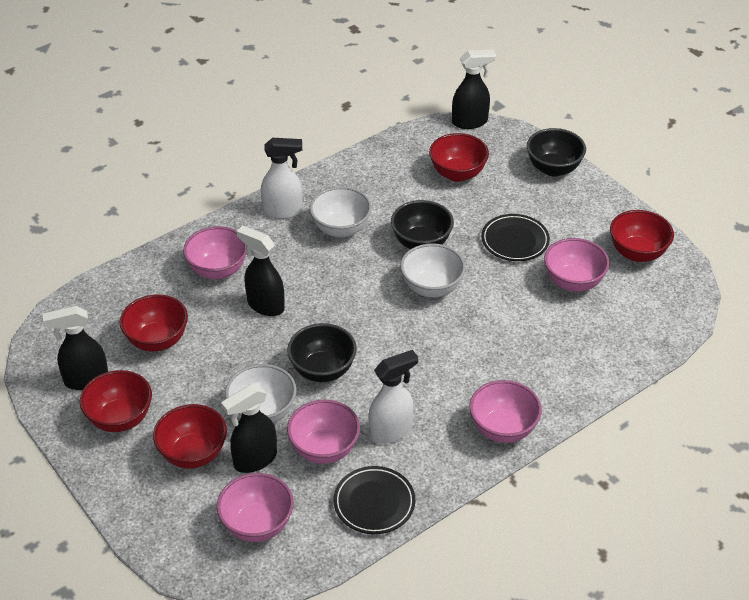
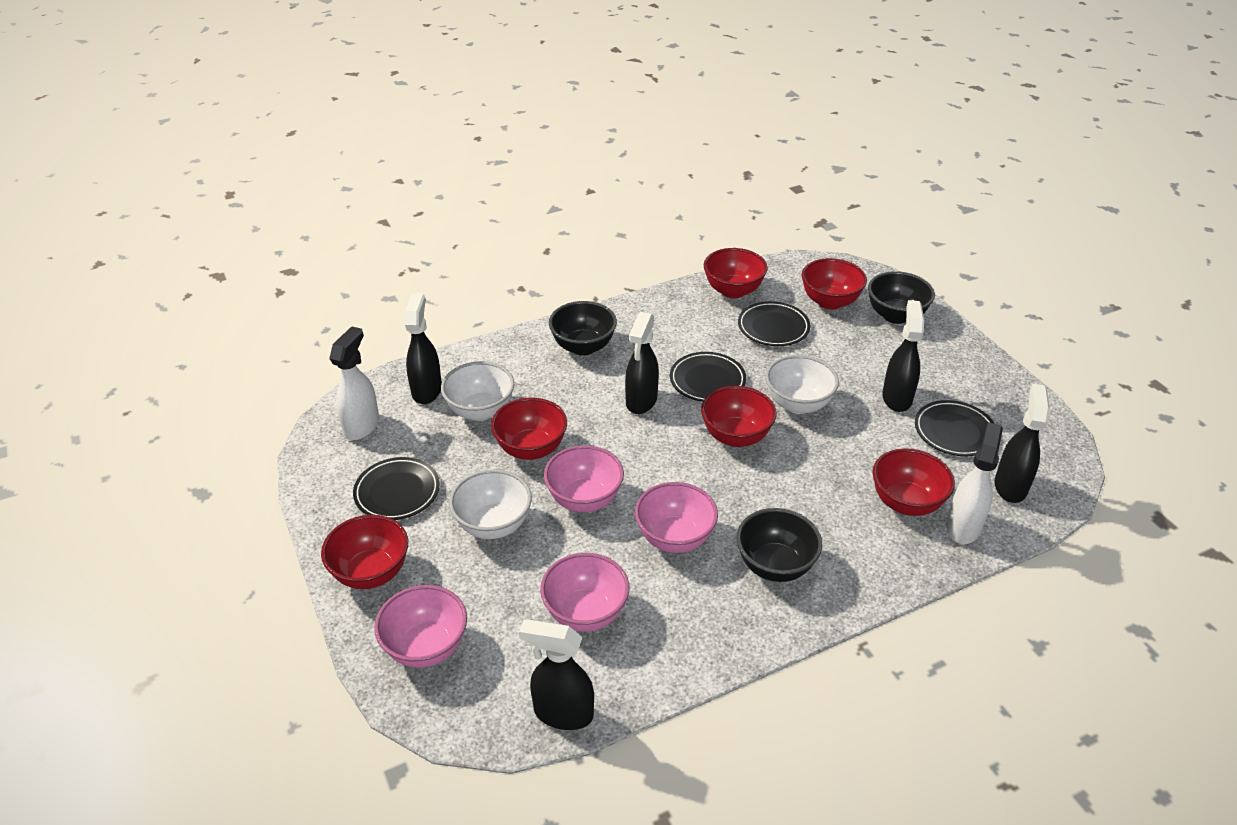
black plate: 2 -> 4
black spray bottle: 4 -> 5
pink bowl: 5 -> 4
red bowl: 5 -> 6

